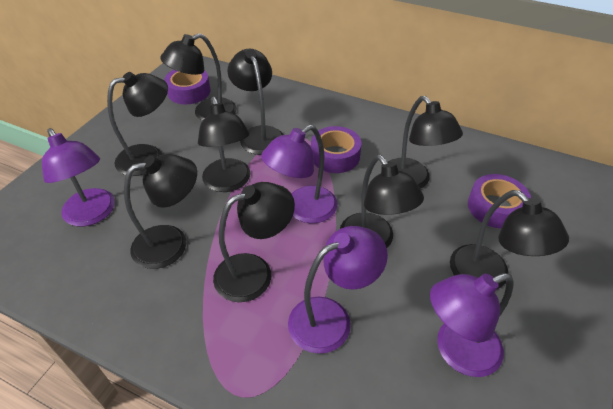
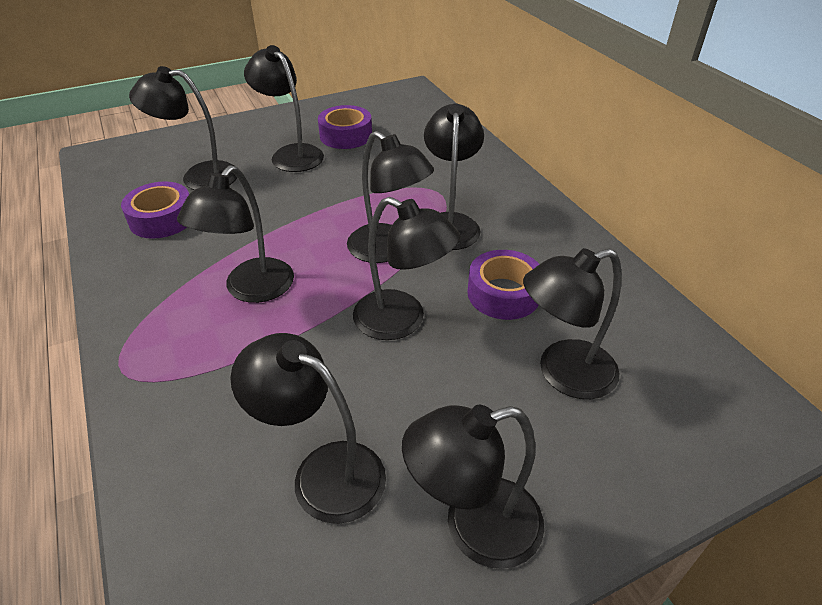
purple lamp: 4 -> 0

